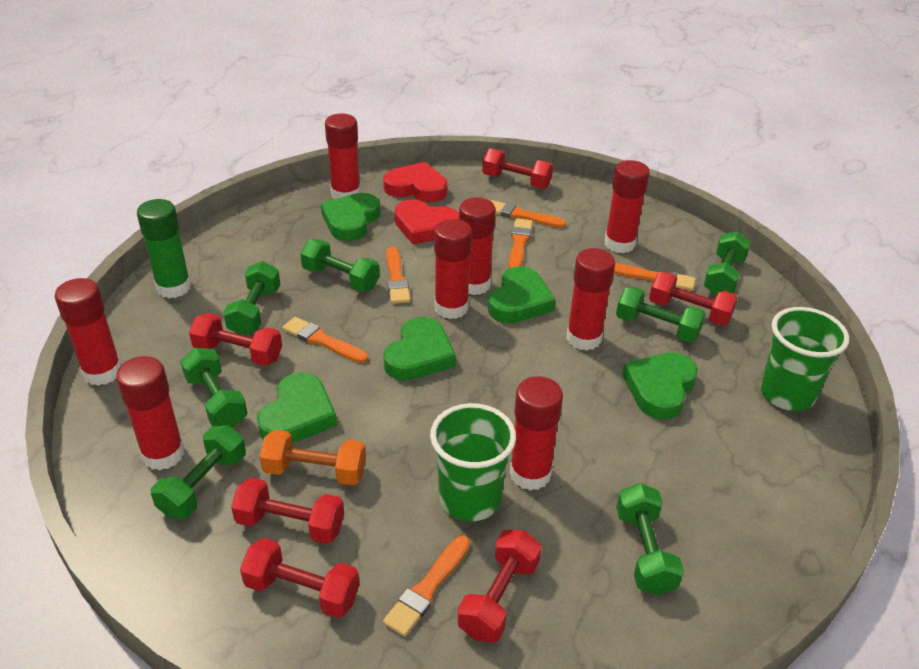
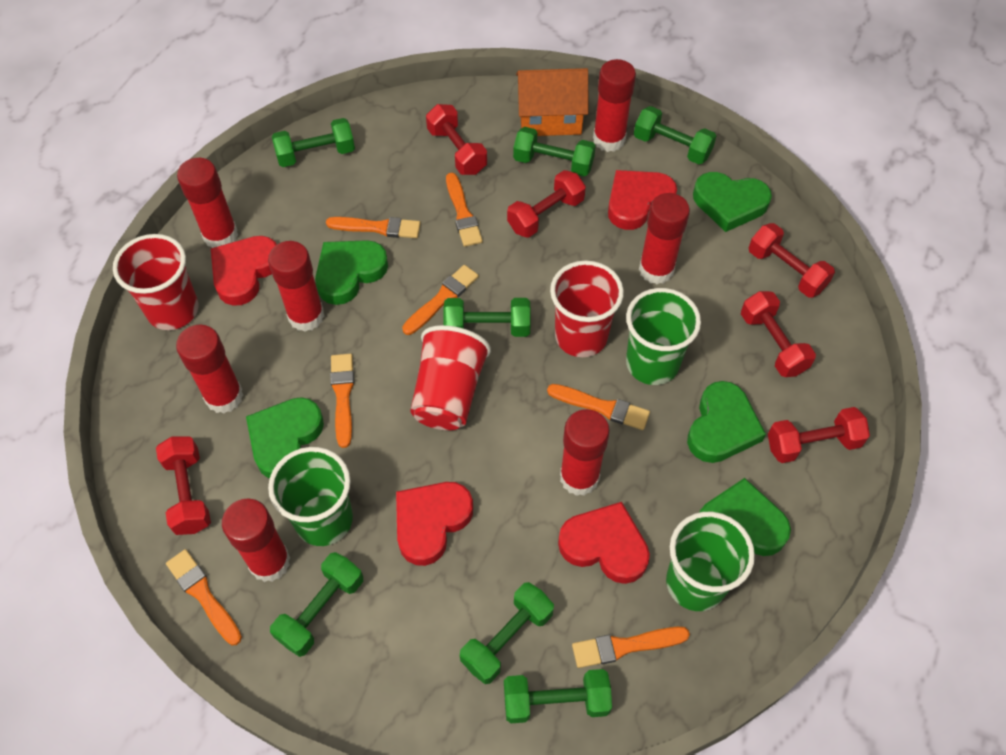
green cup: 2 -> 3
green glue stick: 1 -> 0
orange brush: 6 -> 7
orange dumbbell: 1 -> 0
orange house: 0 -> 1
red cup: 0 -> 3
red glue stick: 8 -> 7
red heart: 2 -> 4

